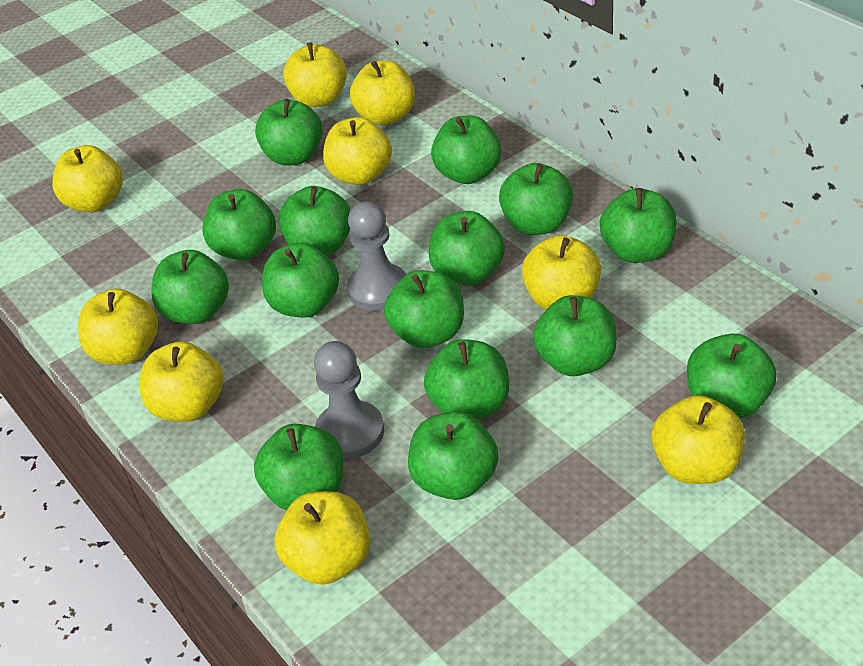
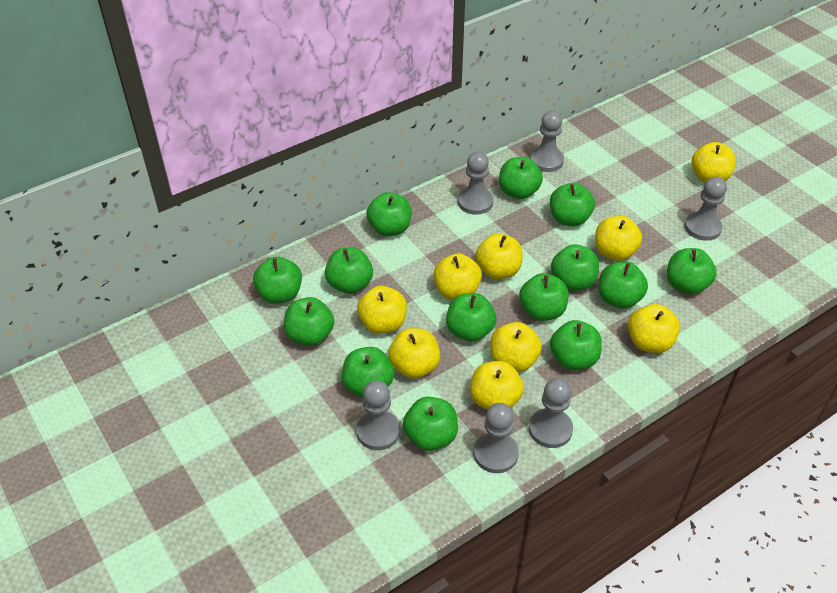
green apple: 15 -> 14
grey pawn: 2 -> 6

